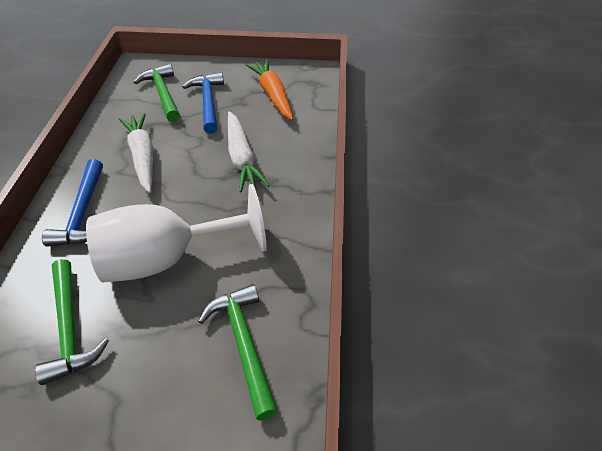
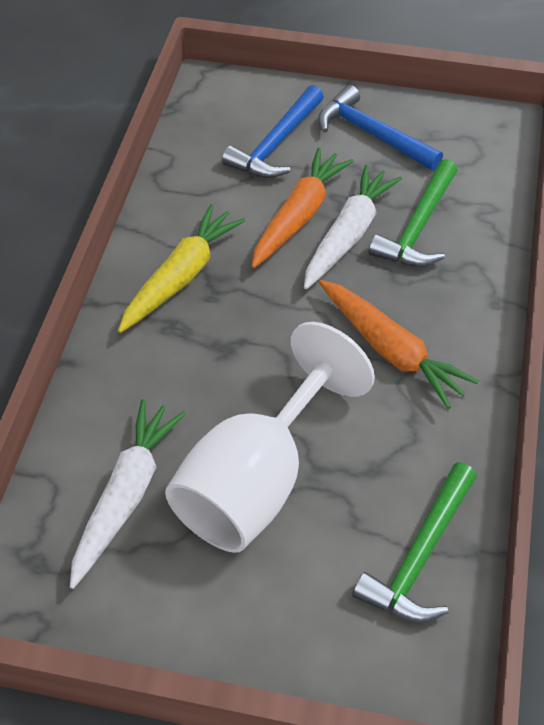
green hammer: 3 -> 2
orange carrot: 1 -> 2
yellow carrot: 0 -> 1

